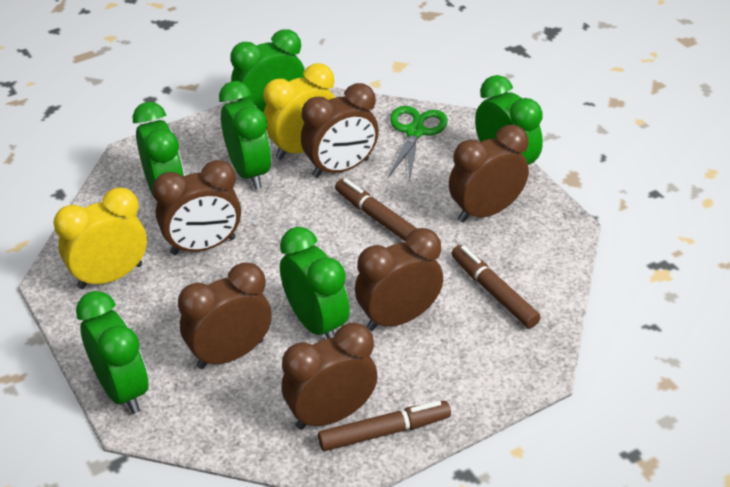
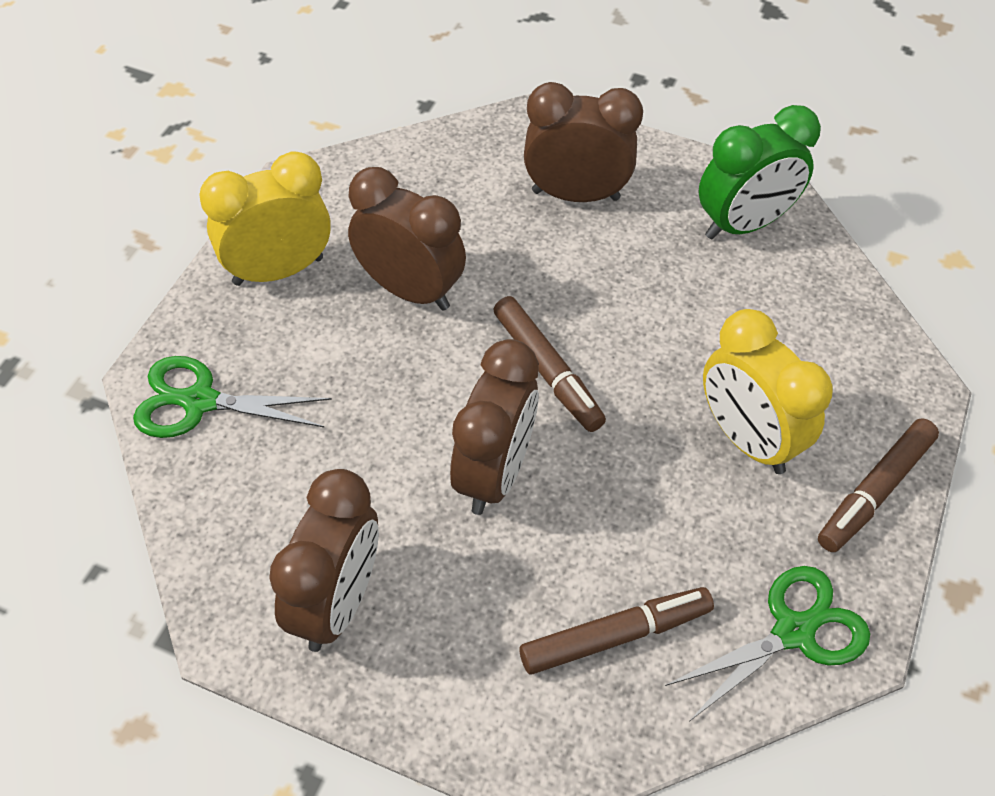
brown clock: 6 -> 4
green clock: 6 -> 1
green scissors: 1 -> 2

